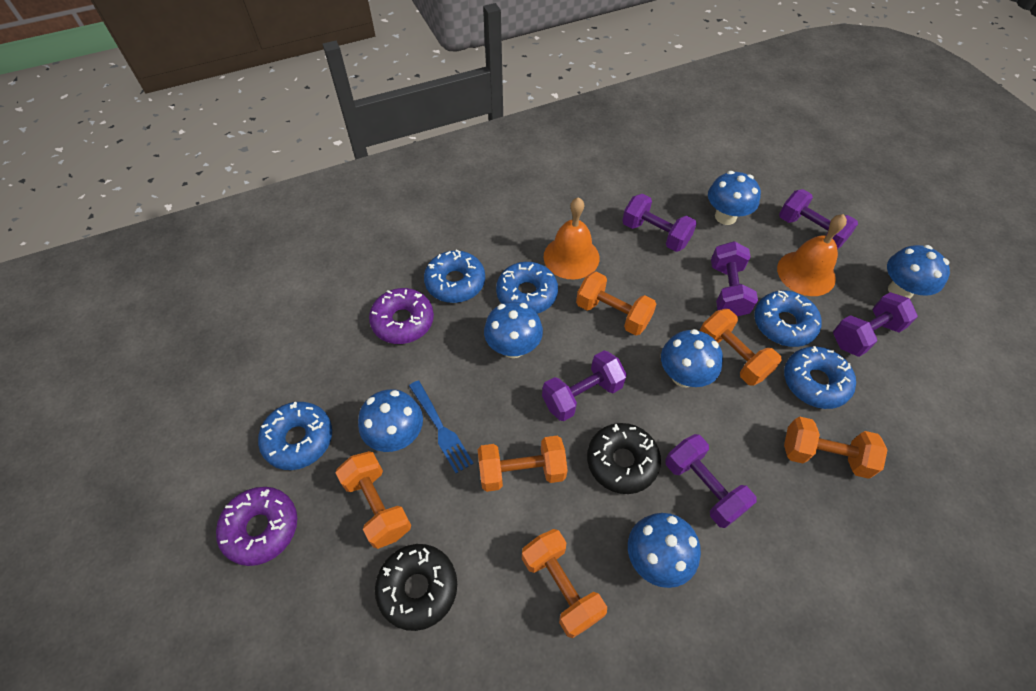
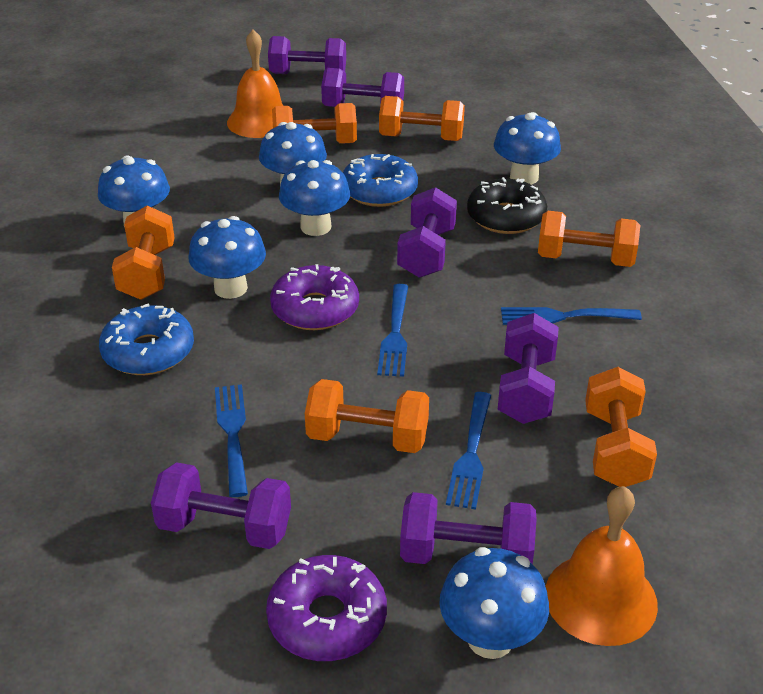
black donut: 2 -> 1
blue donut: 5 -> 2
blue fork: 1 -> 4

